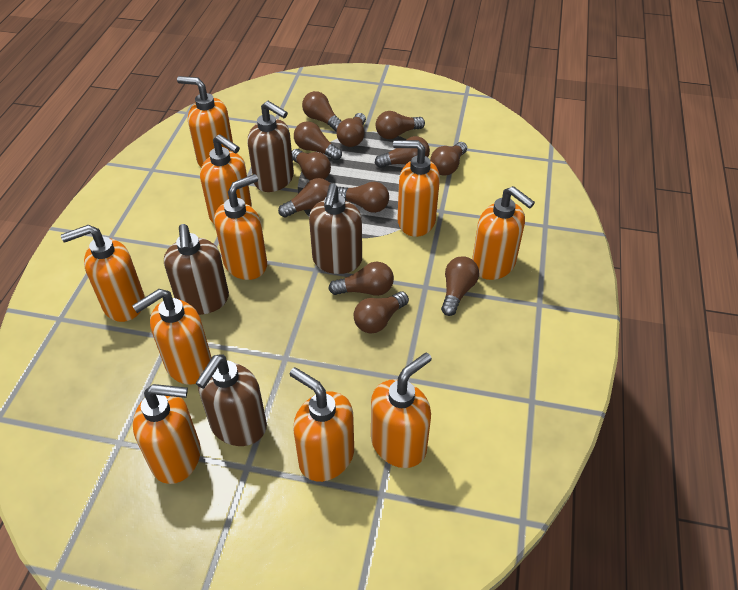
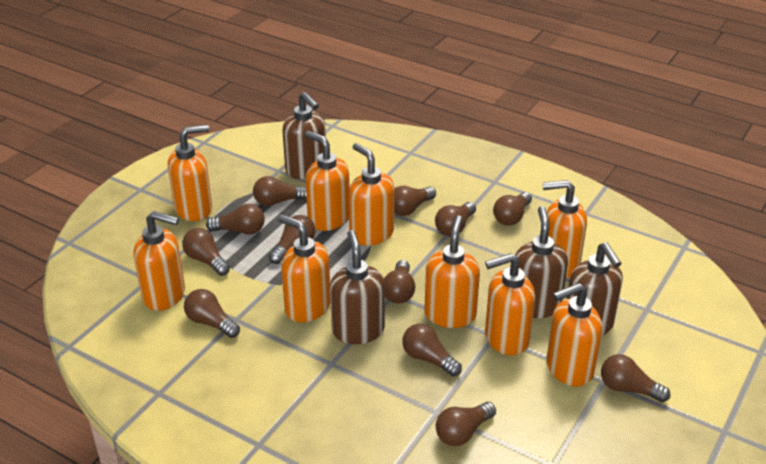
orange soap dispenser: 10 -> 9

